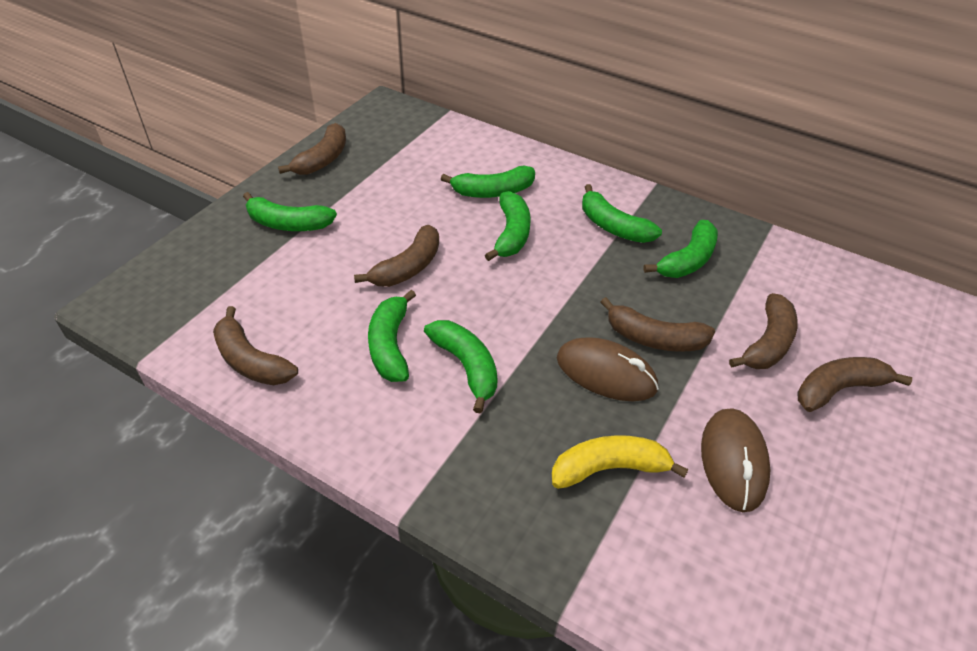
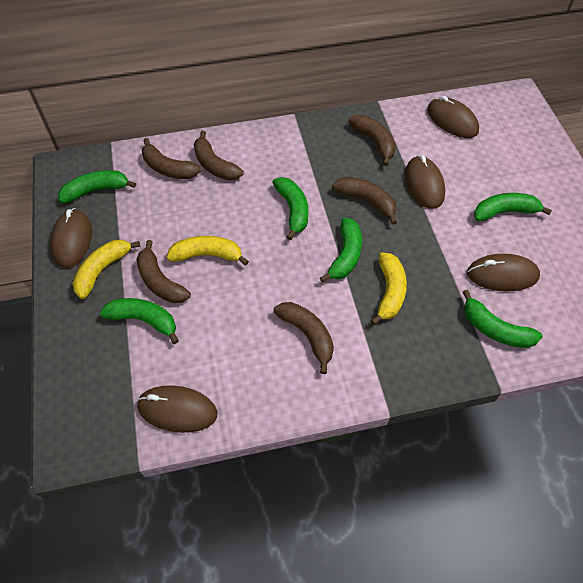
brown mouse: 2 -> 5
green banana: 7 -> 6
yellow banana: 1 -> 3

